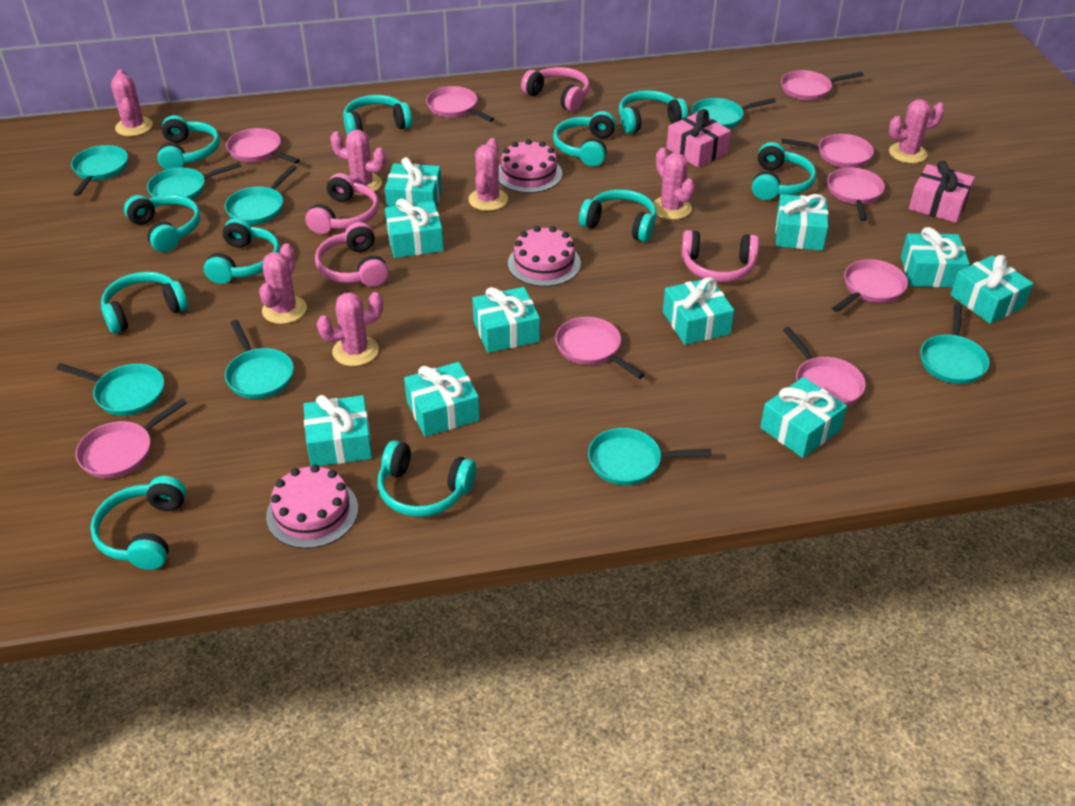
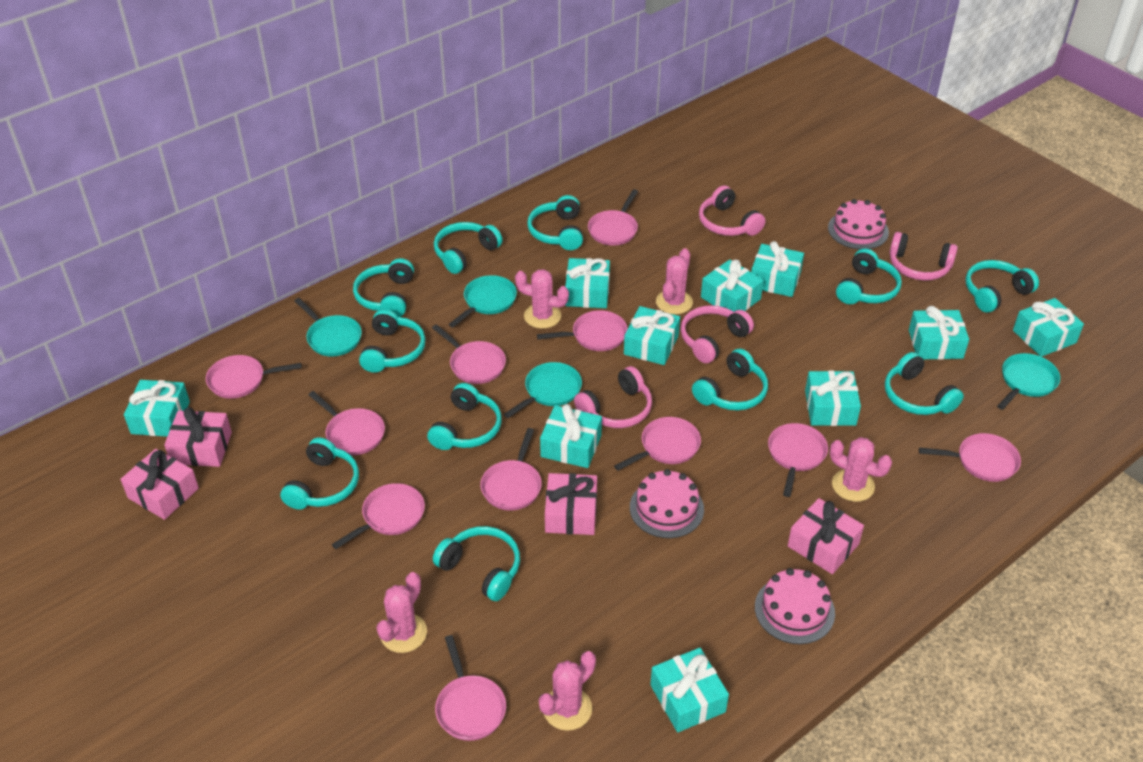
pink cactus: 7 -> 5
pink gift: 2 -> 4
pink pan: 9 -> 11
turquoise pan: 8 -> 4

